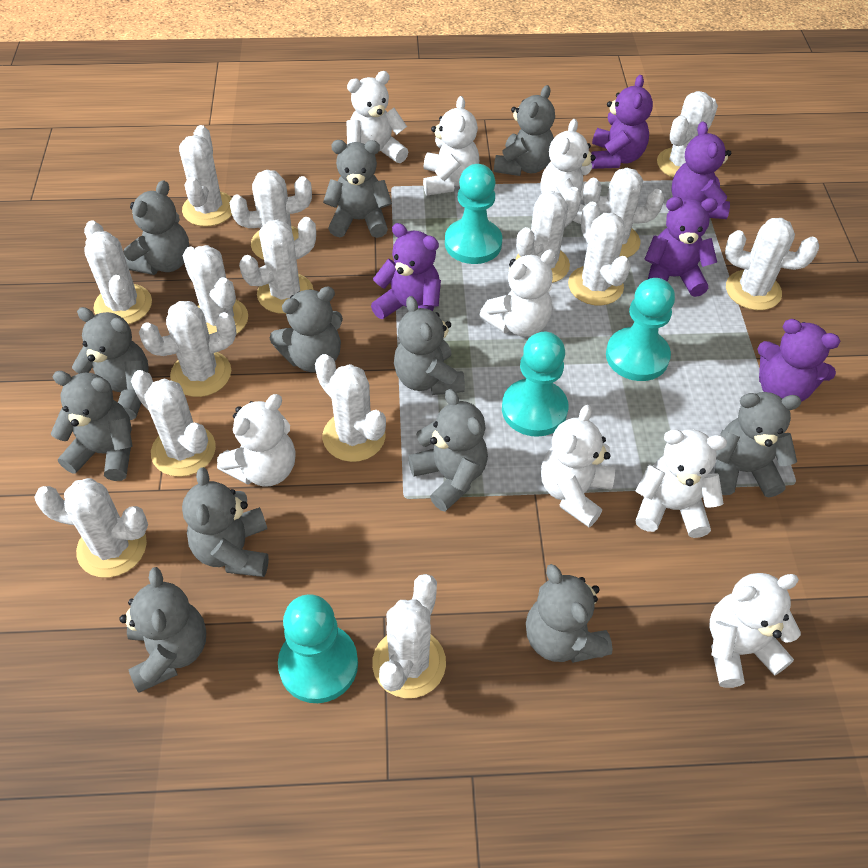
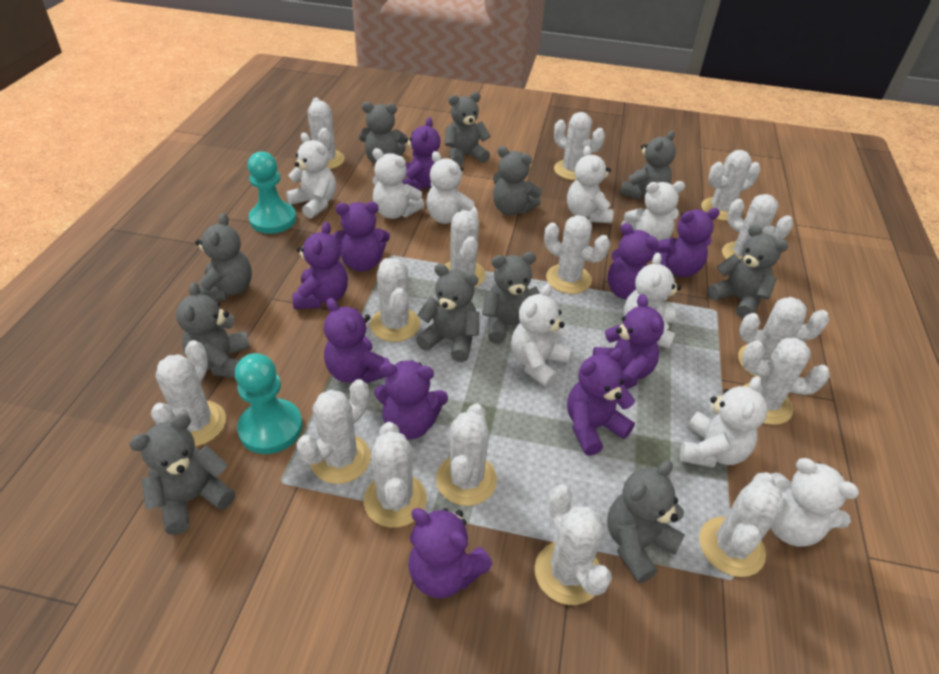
grey teddy bear: 12 -> 11
purple teddy bear: 5 -> 10
turquoise pawn: 4 -> 2
white teddy bear: 8 -> 9

